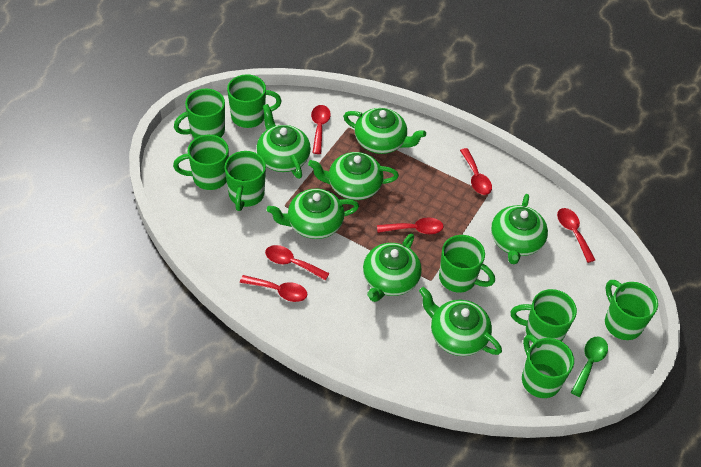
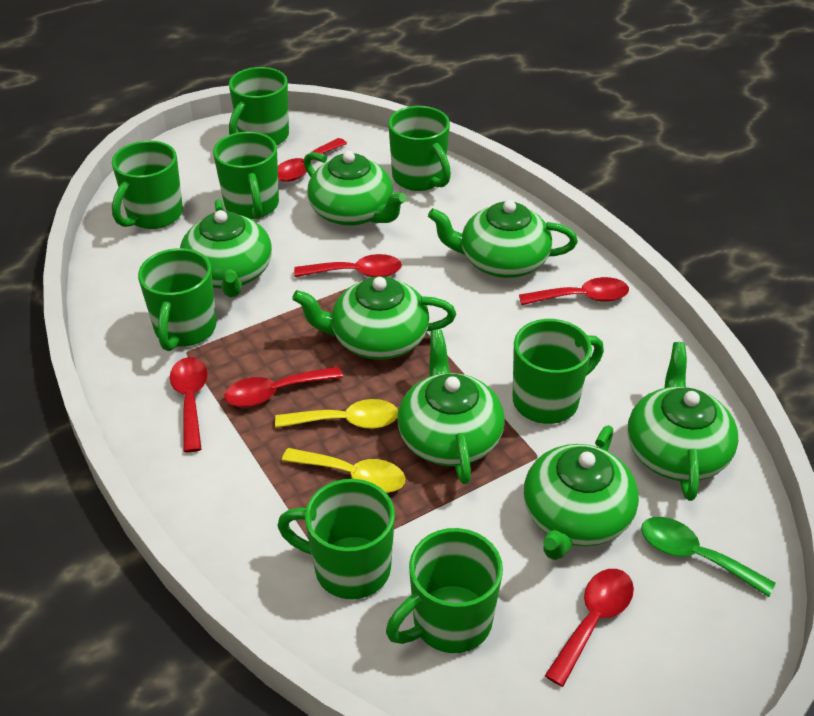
yellow spoon: 0 -> 2

